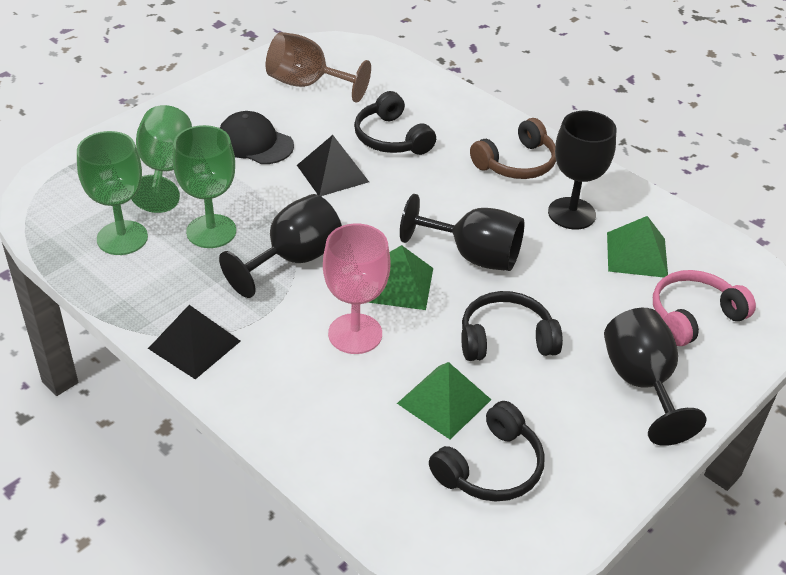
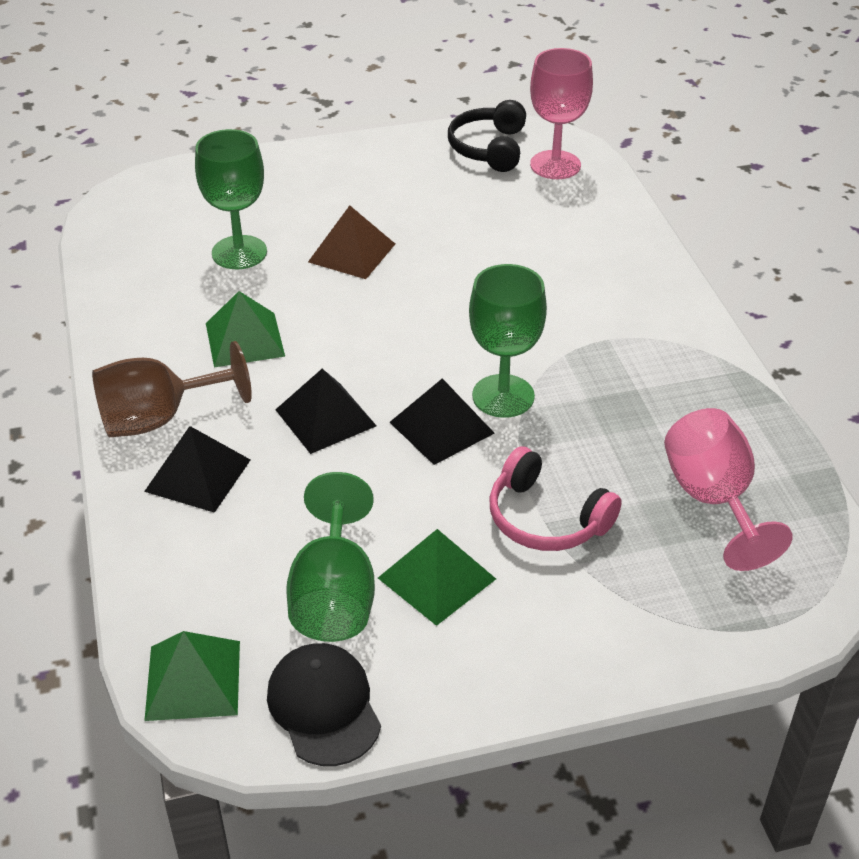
black goblet: 4 -> 0
black headphones: 3 -> 1
black pyramid: 2 -> 3
brown headphones: 1 -> 0
brown pyramid: 0 -> 1
pink goblet: 1 -> 2

